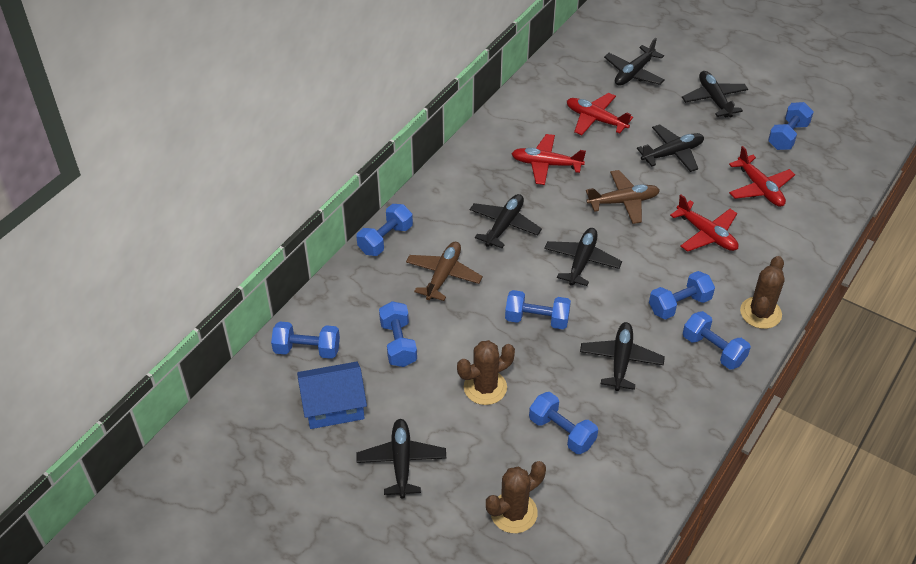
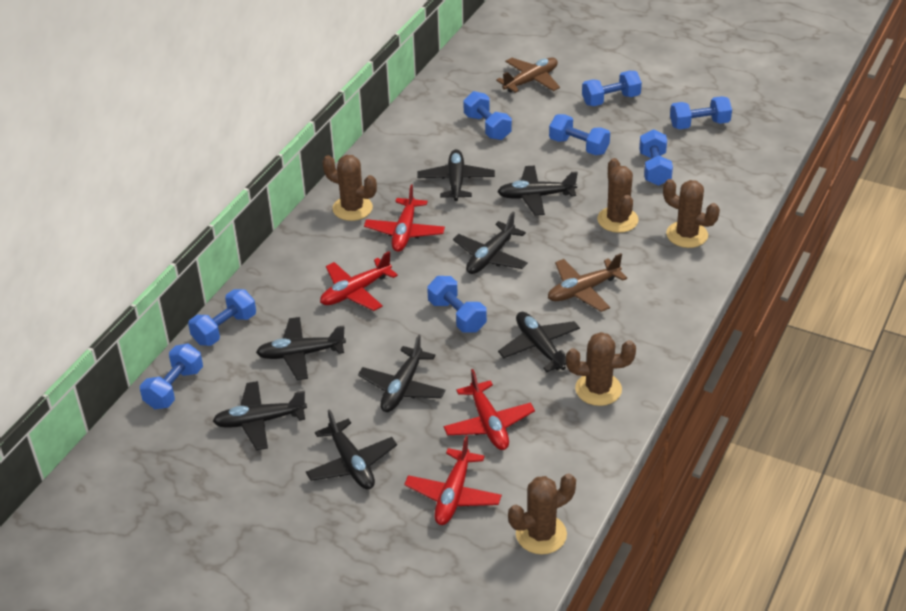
black plane: 7 -> 8
blue house: 1 -> 0
brown cactus: 3 -> 5

